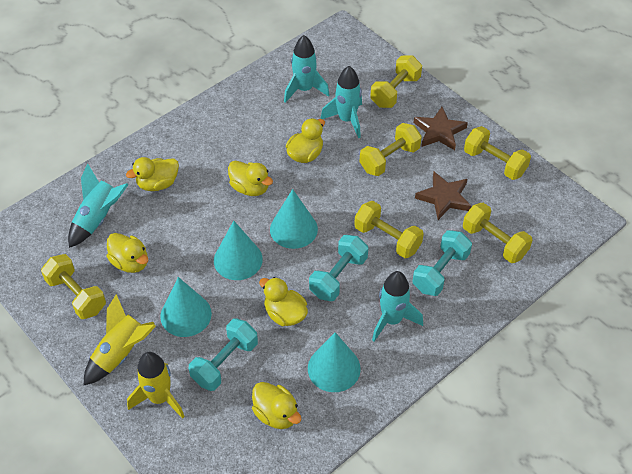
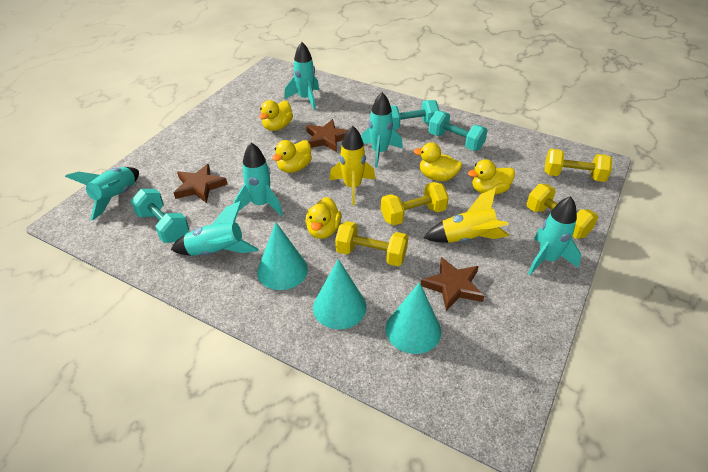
brown star: 2 -> 3
turquoise cone: 4 -> 3
turquoise rocket: 4 -> 6
yellow duck: 6 -> 5
yellow dumbbell: 6 -> 4

